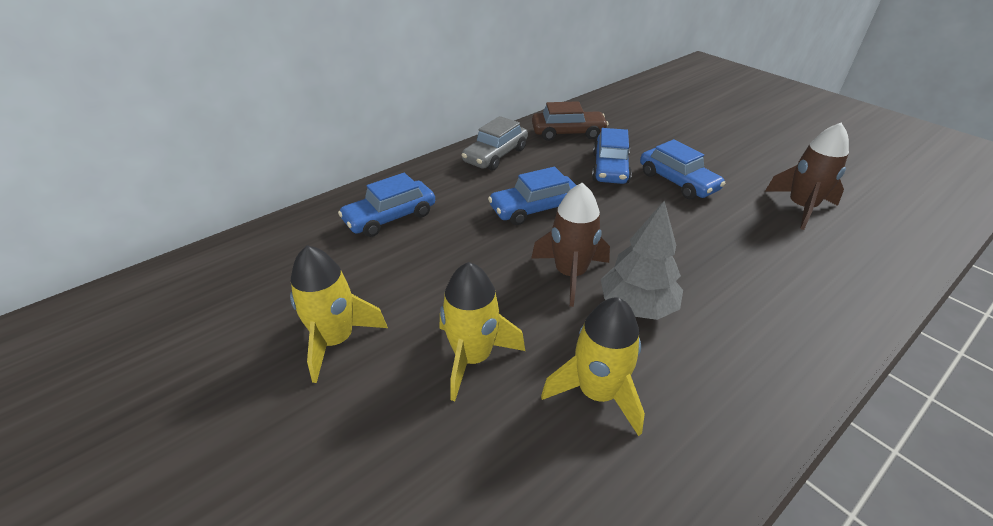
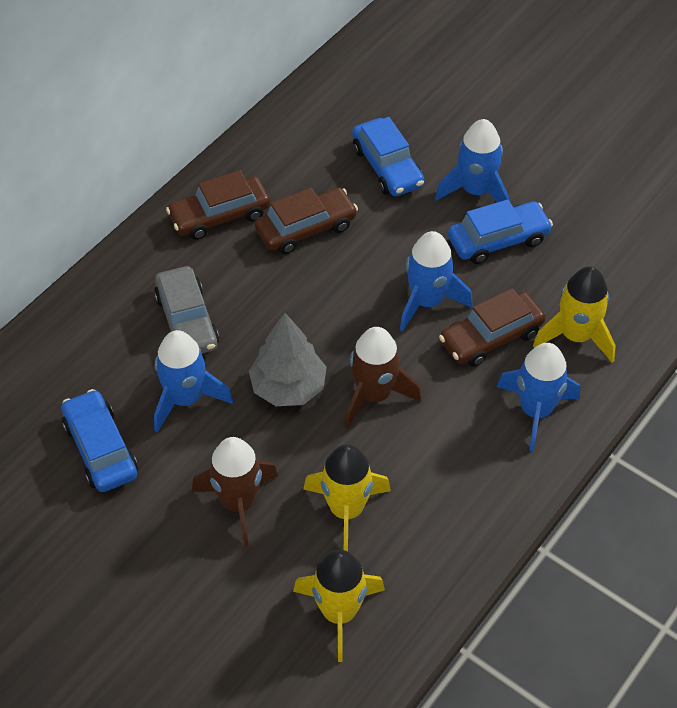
blue car: 4 -> 3
blue rocket: 0 -> 4
brown car: 1 -> 3

